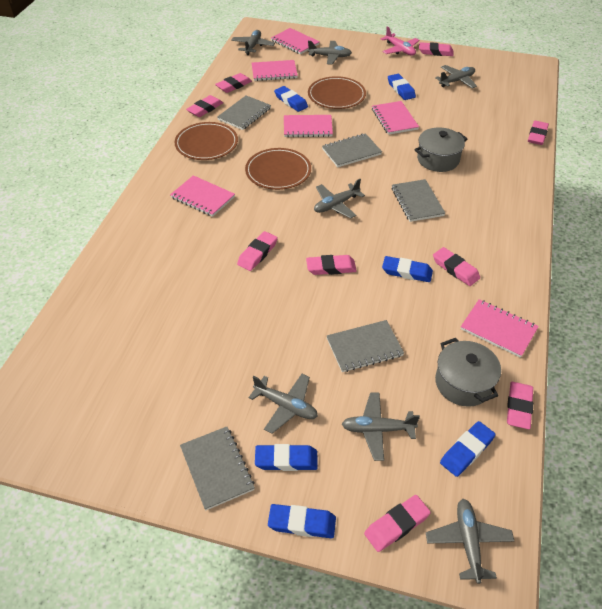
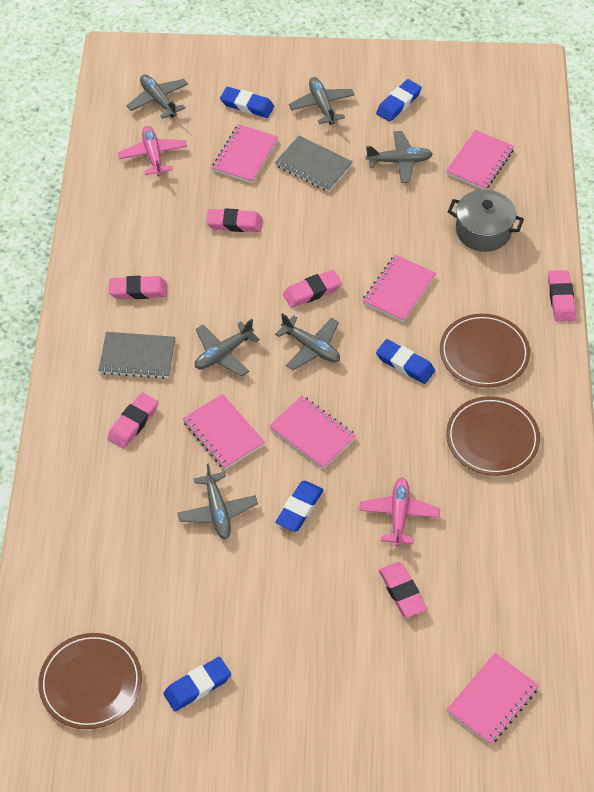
blue eraser: 6 -> 5
grey notebook: 5 -> 2
grey plane: 7 -> 6
grey pot: 2 -> 1
pink eraser: 9 -> 6
pink plane: 1 -> 2

